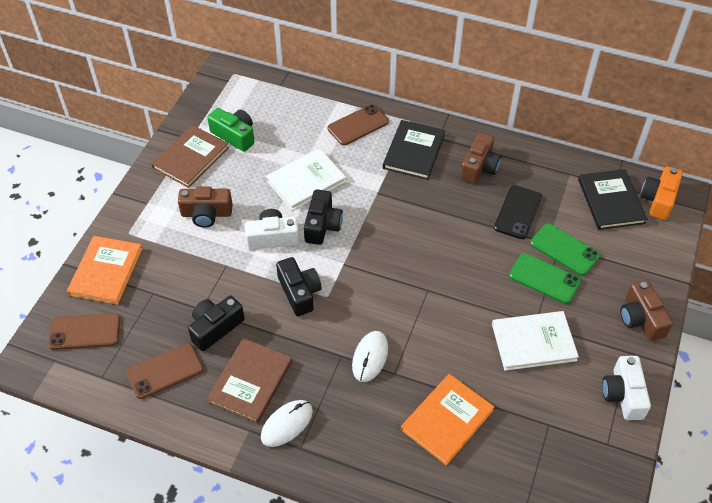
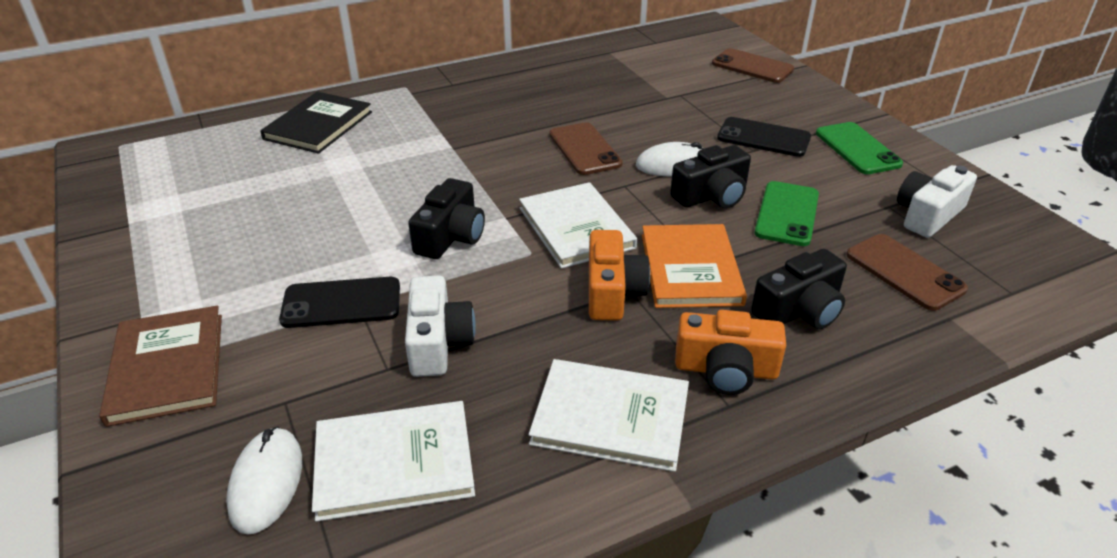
black book: 2 -> 1
black phone: 1 -> 2
brown book: 2 -> 1
brown camera: 3 -> 0
green camera: 1 -> 0
orange book: 2 -> 1
orange camera: 1 -> 2
white book: 2 -> 3

